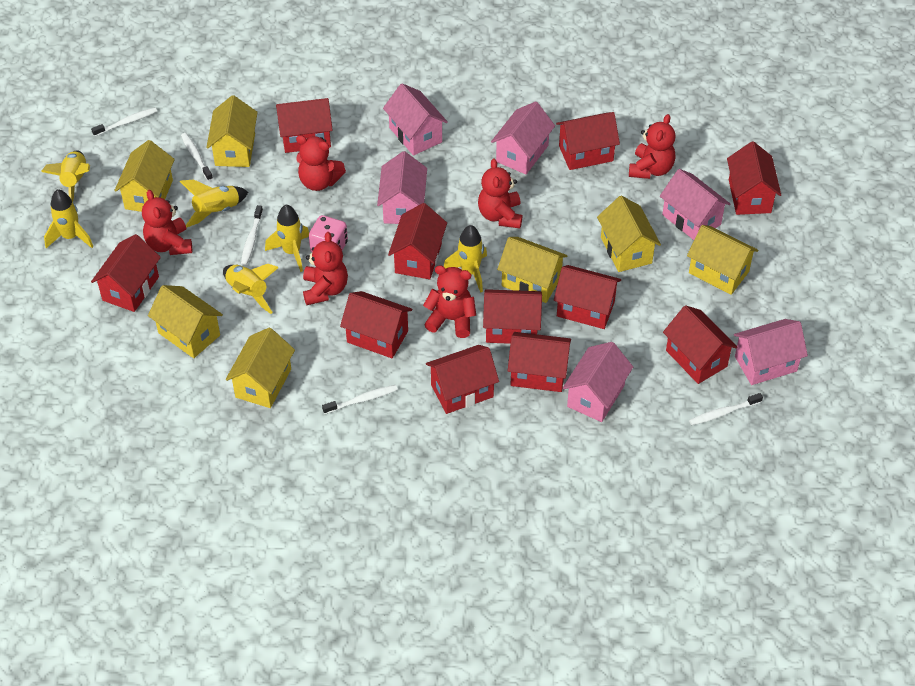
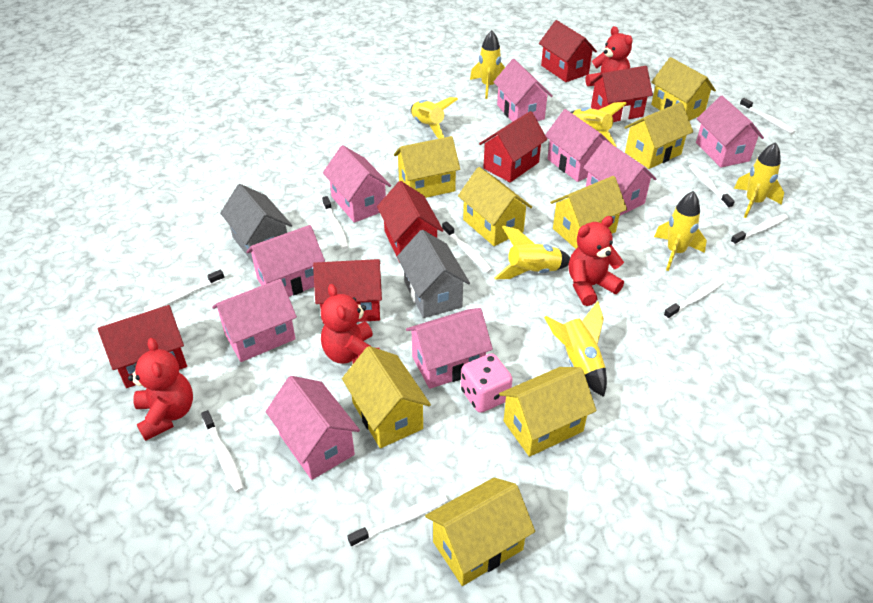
grey house: 0 -> 2
pink house: 6 -> 9
red house: 11 -> 6
red teddy bear: 6 -> 4
white toothbrush: 5 -> 9
yellow house: 7 -> 8
yellow rocket: 6 -> 7

